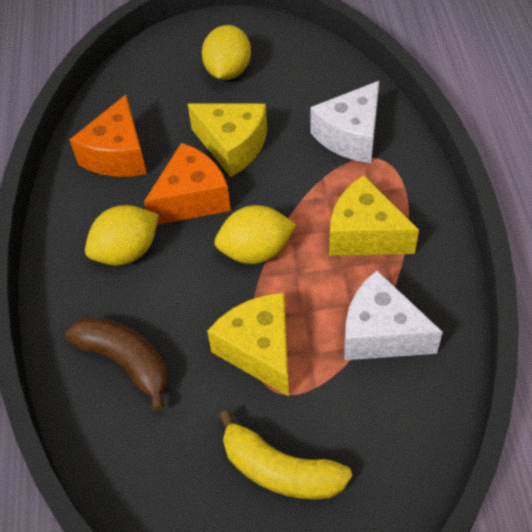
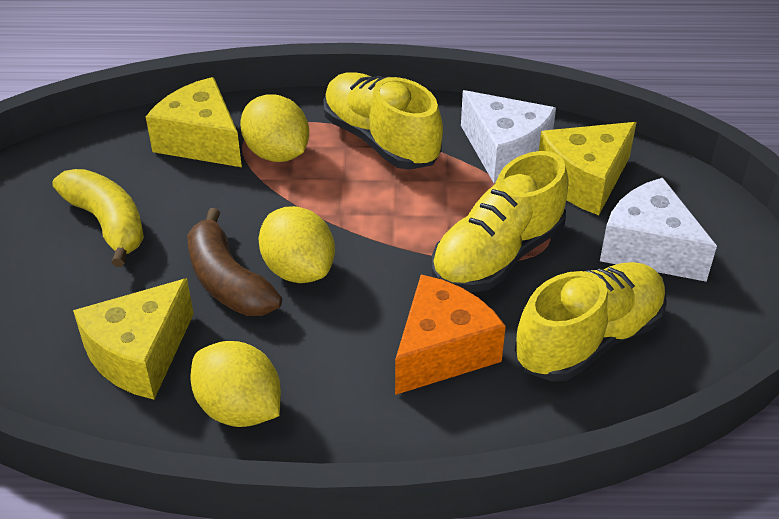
orange cheese: 2 -> 1
yellow shoe: 0 -> 3

